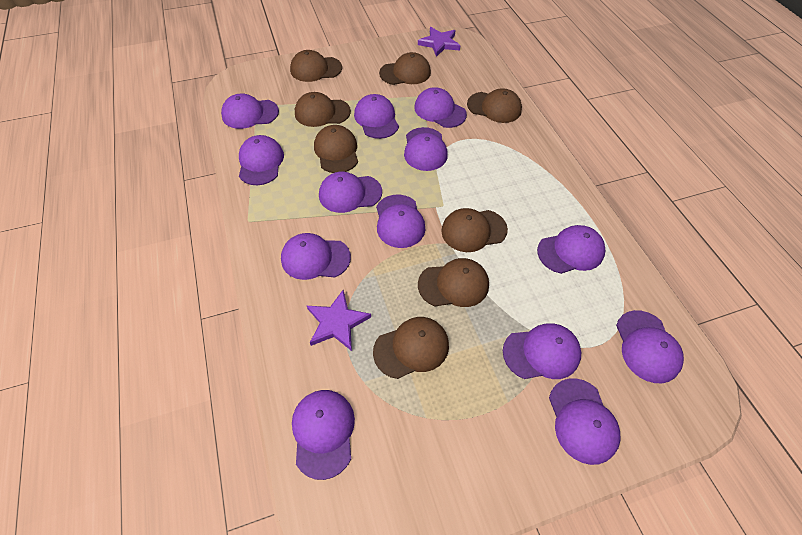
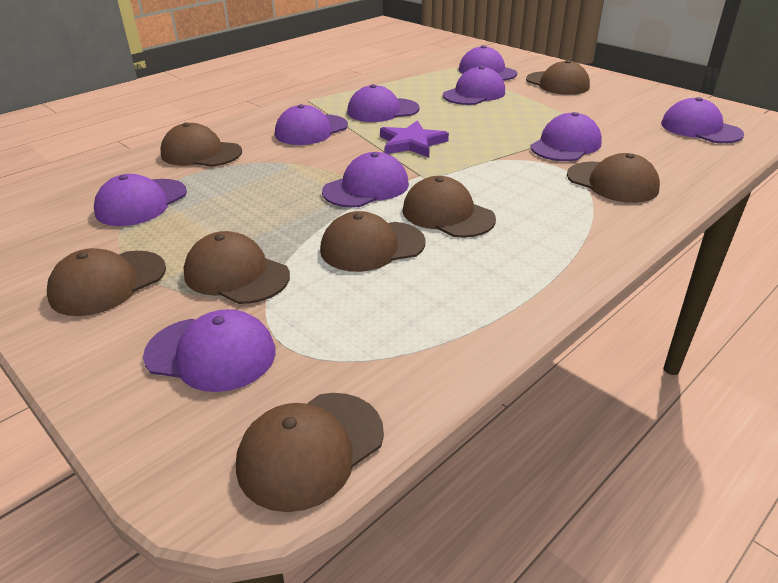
purple cap: 13 -> 9
purple star: 2 -> 1

